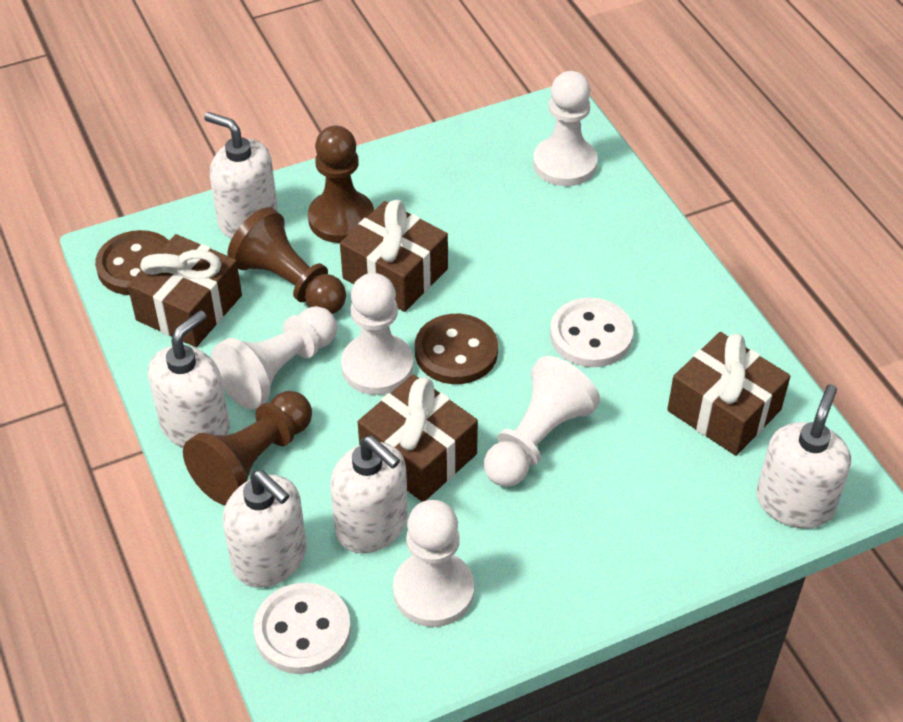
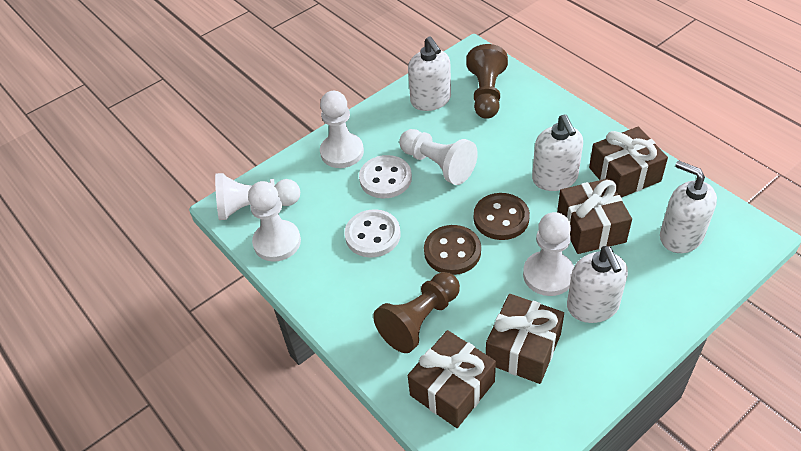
brown pawn: 3 -> 2
white soap dispenser: 5 -> 4

